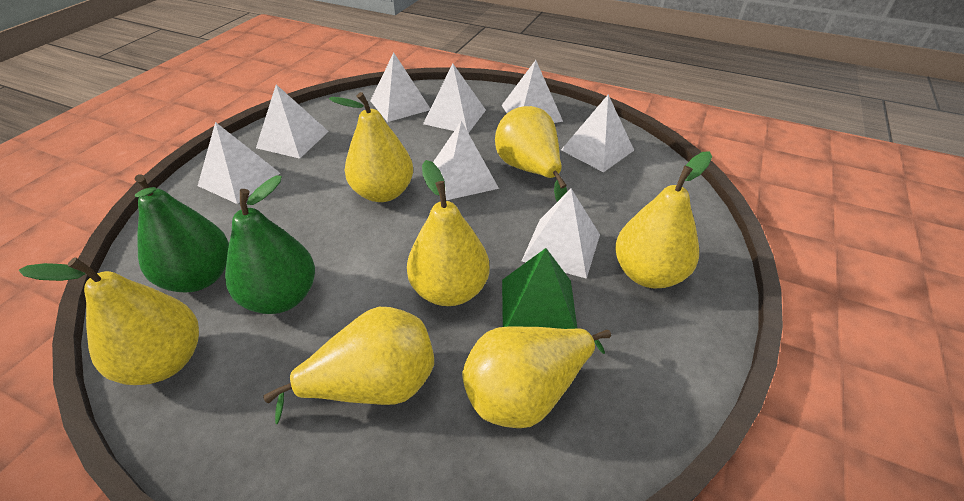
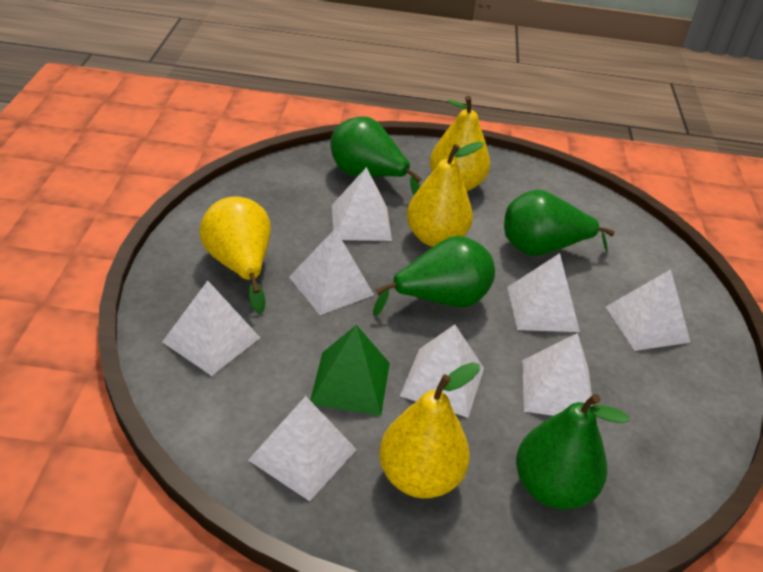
green pear: 2 -> 4
yellow pear: 7 -> 4

